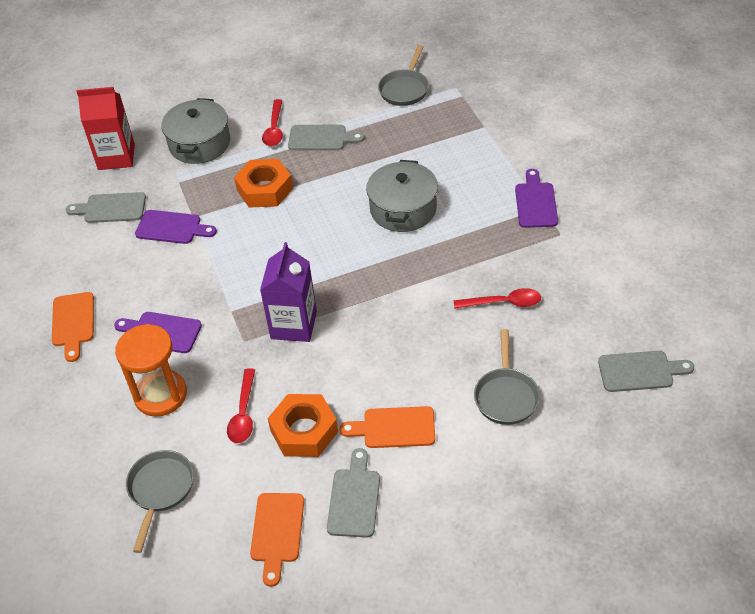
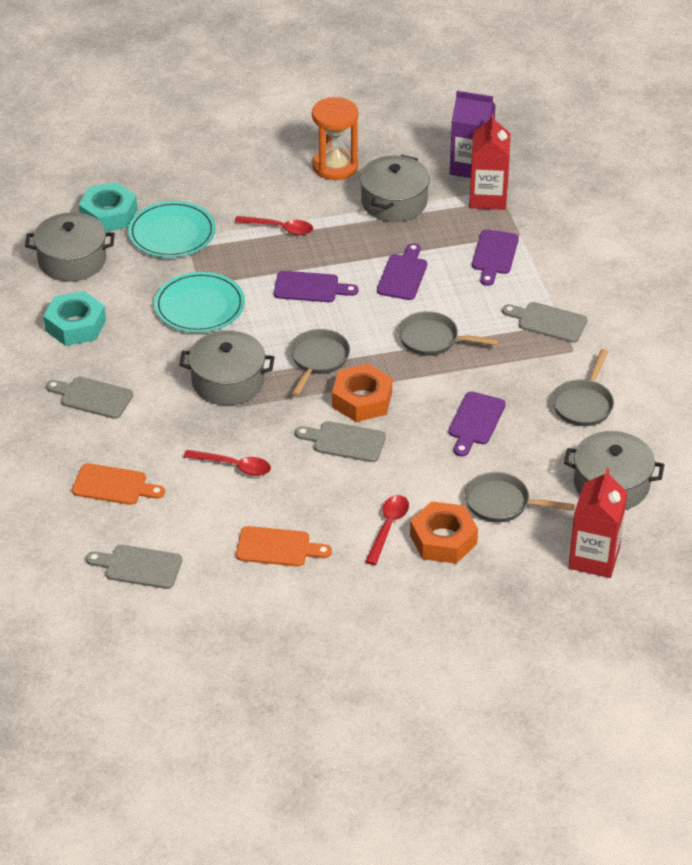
grey pan: 3 -> 4
grey pot: 2 -> 4
orange cutting board: 3 -> 2
purple cutting board: 3 -> 4
red carton: 1 -> 2
turquoise nut: 0 -> 2
turquoise plate: 0 -> 2

